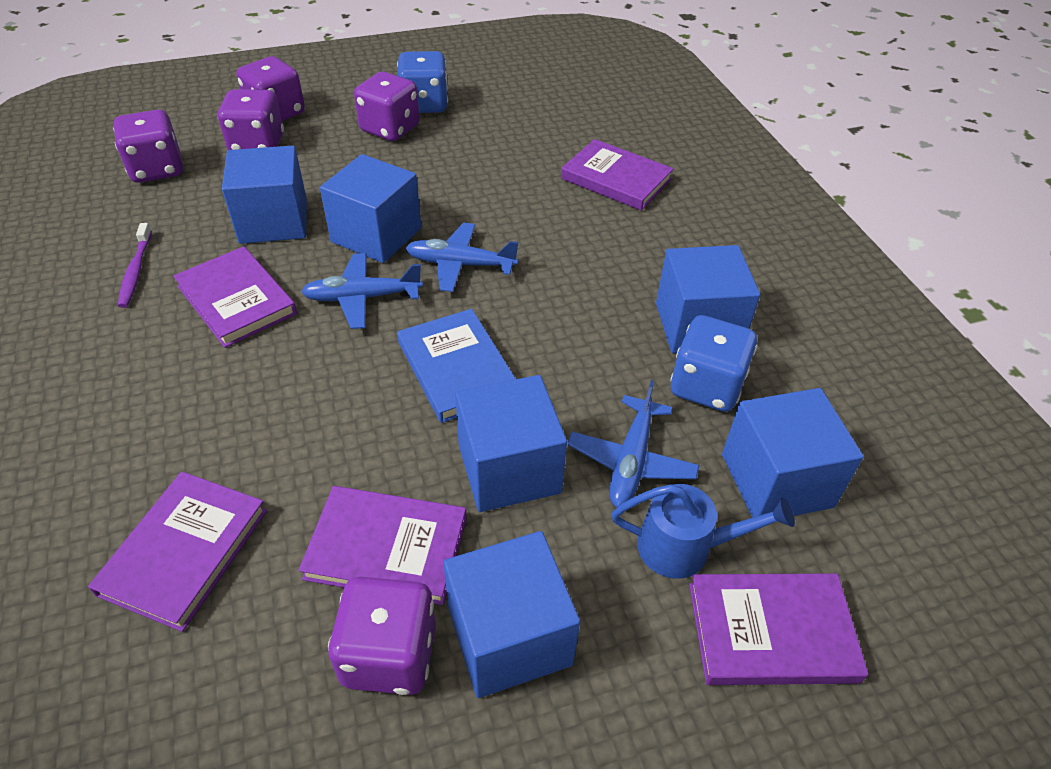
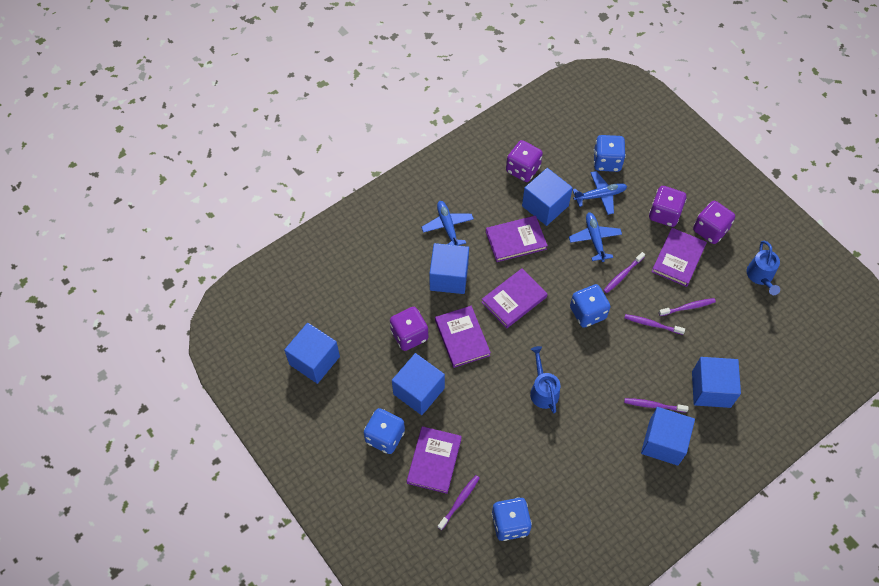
blue book: 1 -> 0
blue dice: 2 -> 4
blue watering can: 1 -> 2
purple dice: 5 -> 4
purple toothbrush: 1 -> 5

